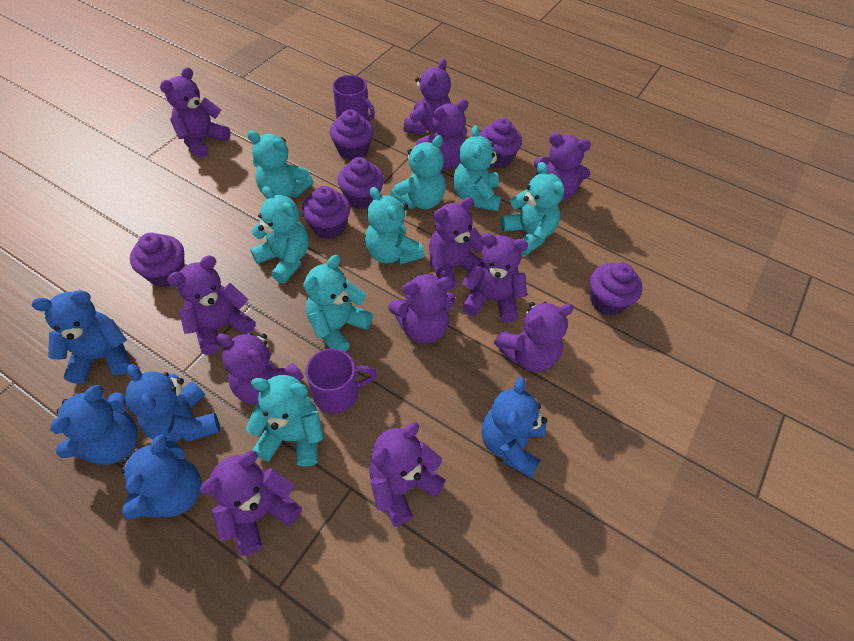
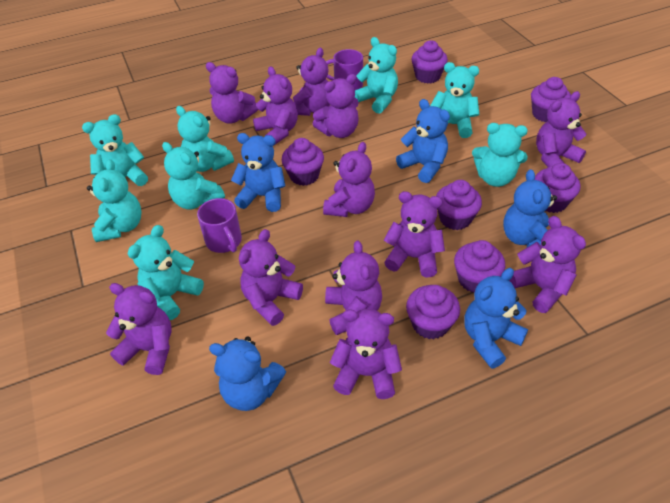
purple cupcake: 6 -> 7

